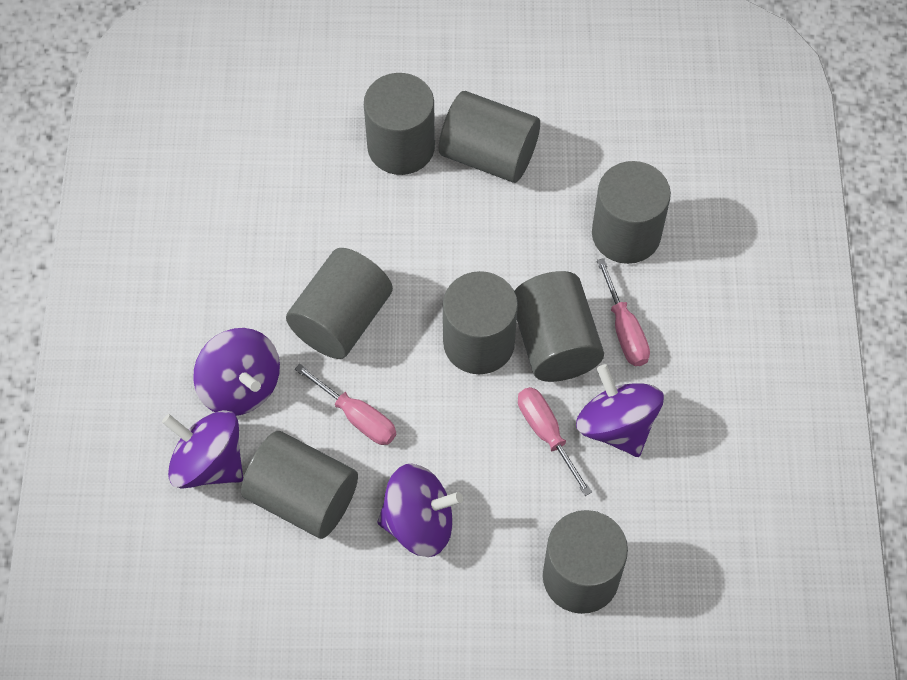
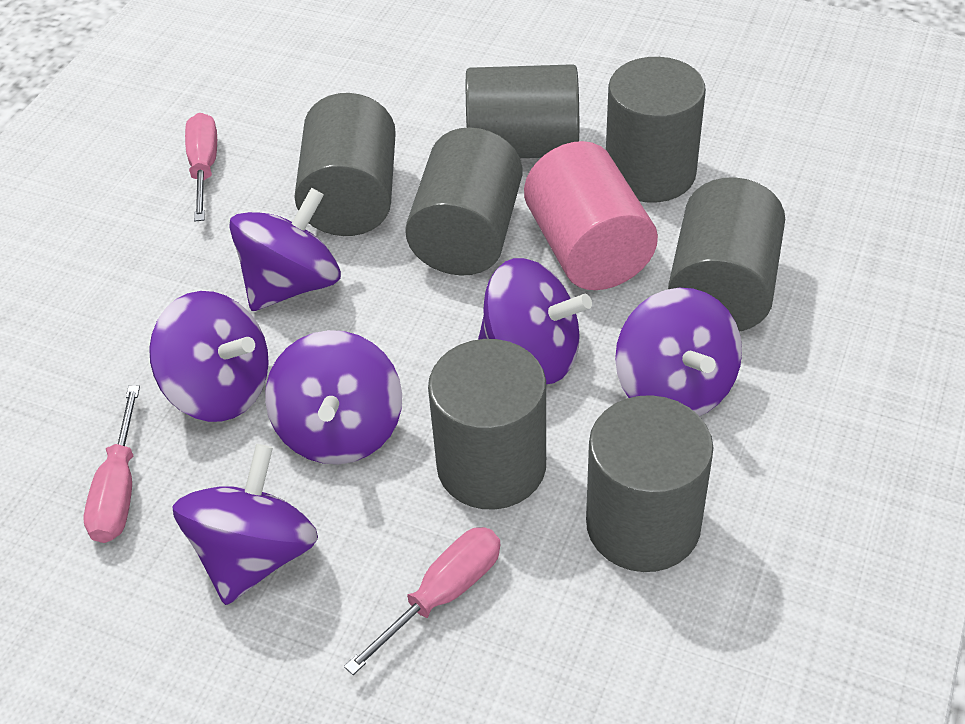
grey cylinder: 8 -> 7
pink cylinder: 0 -> 1
purple spinning top: 4 -> 6

